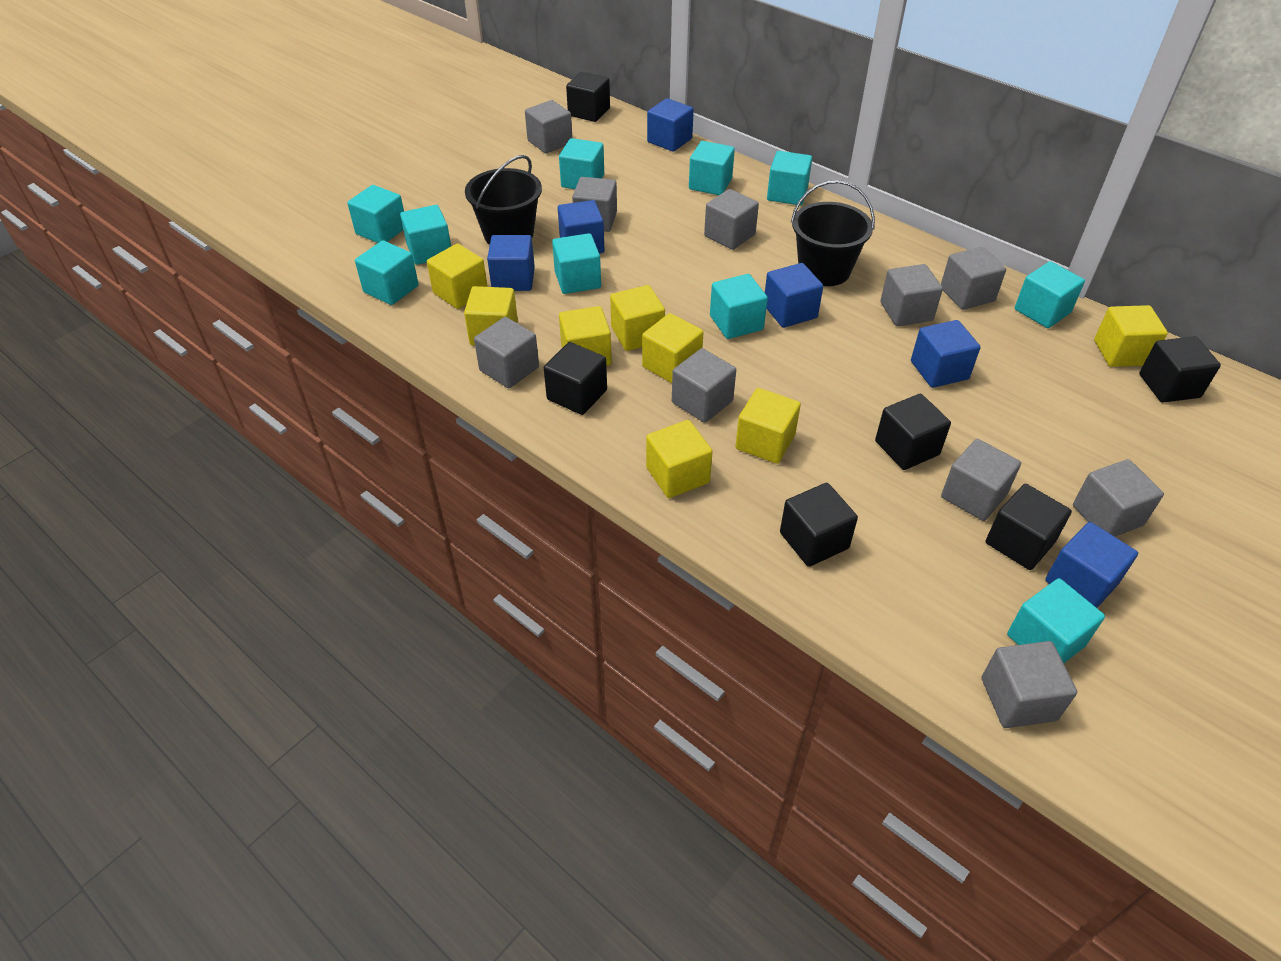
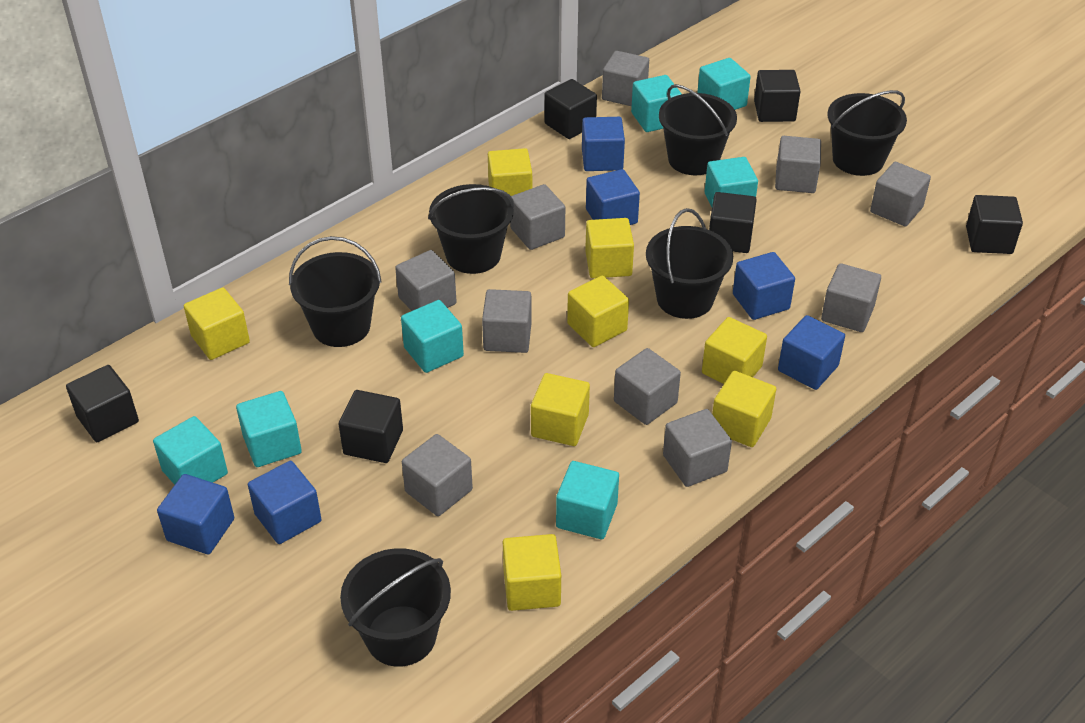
black bucket: 2 -> 6
turquoise cube: 10 -> 7

